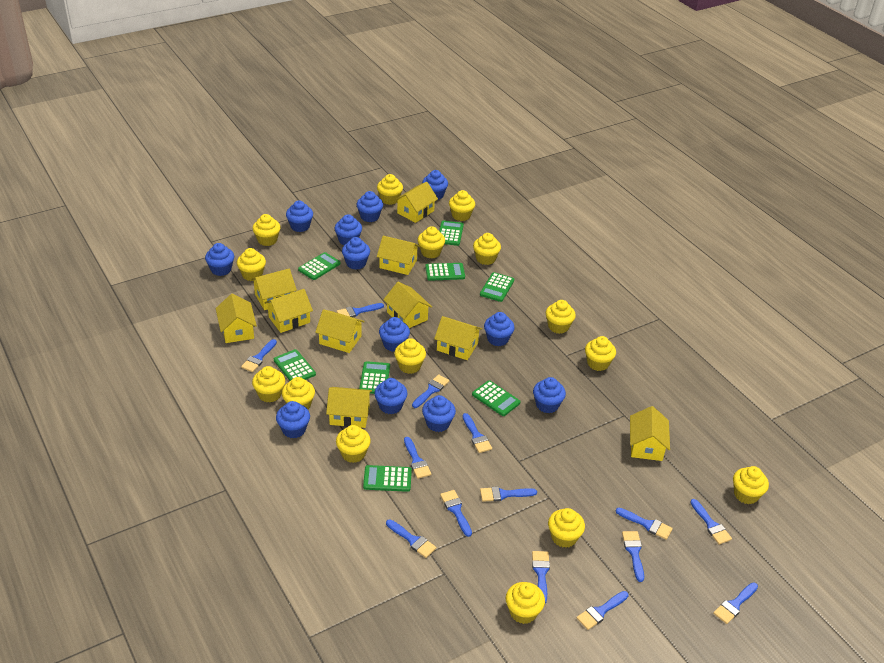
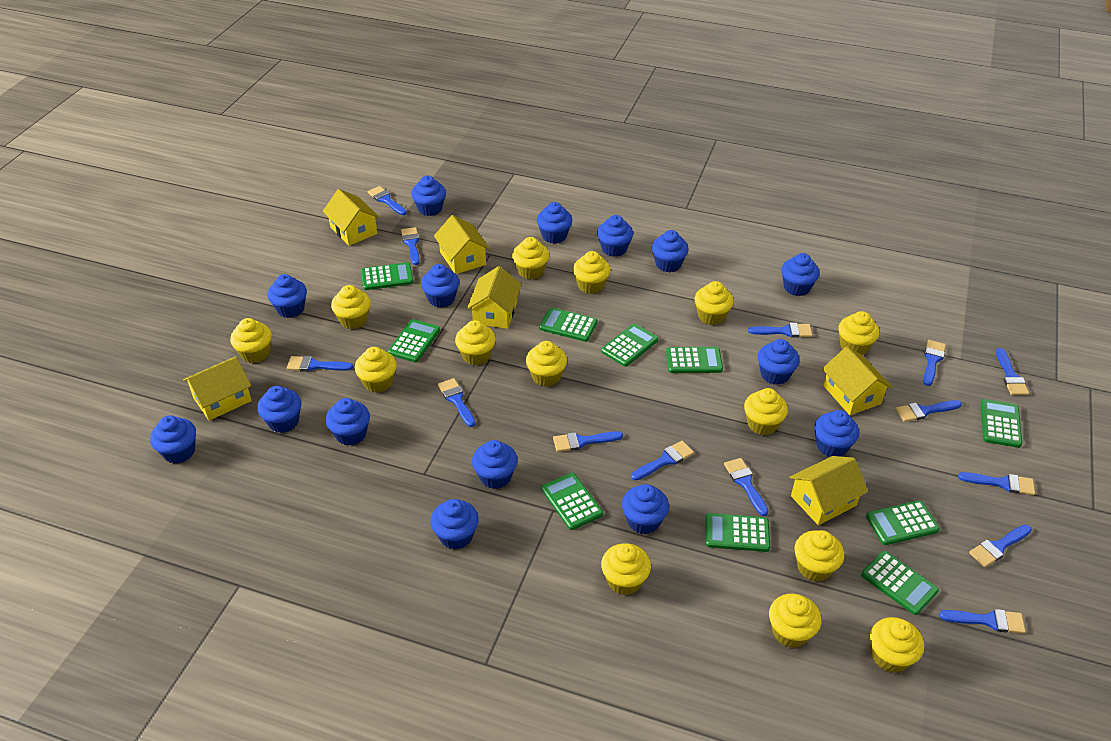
blue cupcake: 12 -> 15
green calculator: 8 -> 10
yellow cupcake: 15 -> 14
yellow house: 10 -> 6

